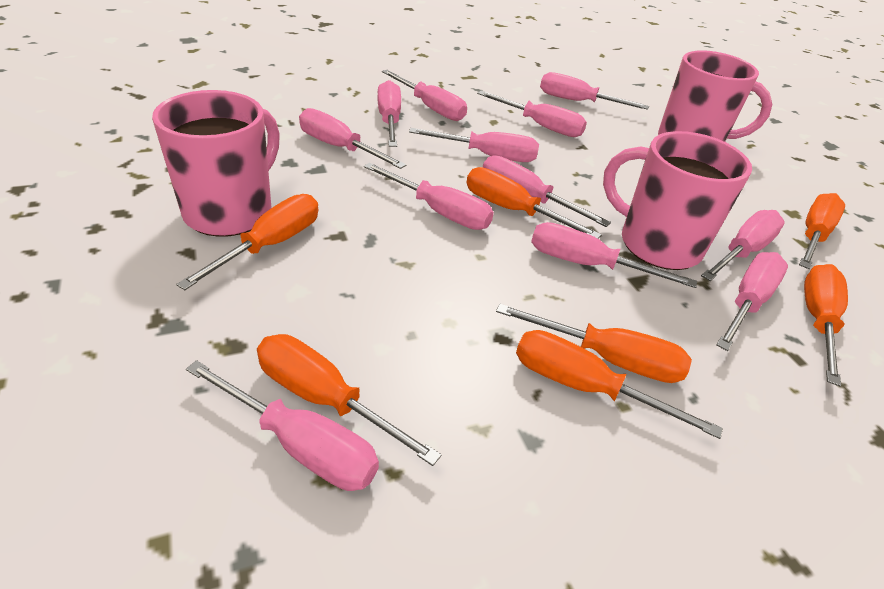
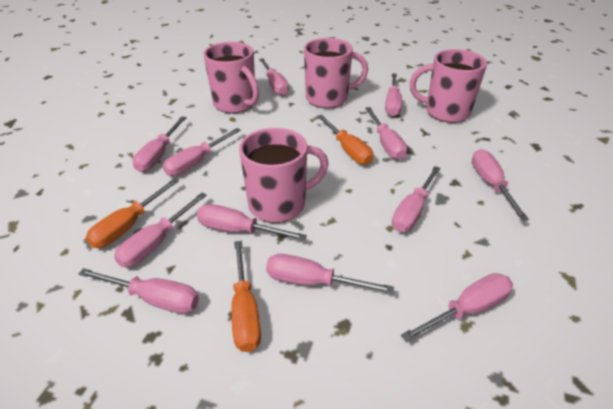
orange screwdriver: 7 -> 3
pink mug: 3 -> 4

